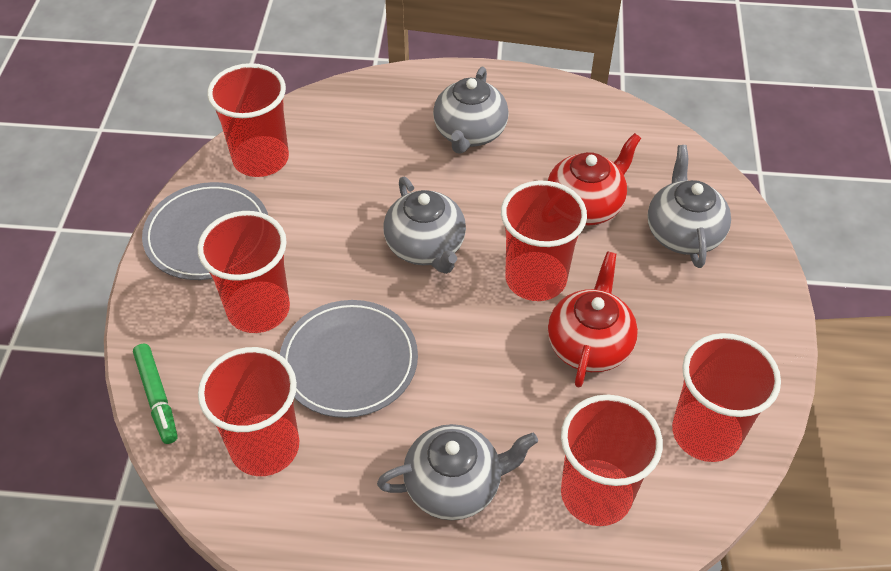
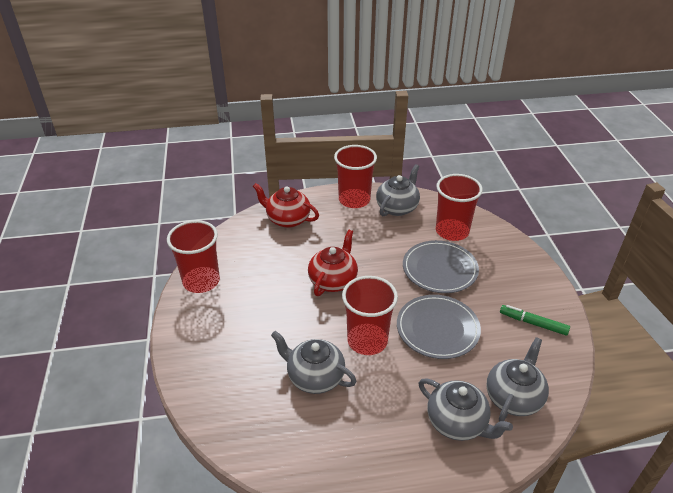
red cup: 6 -> 4

